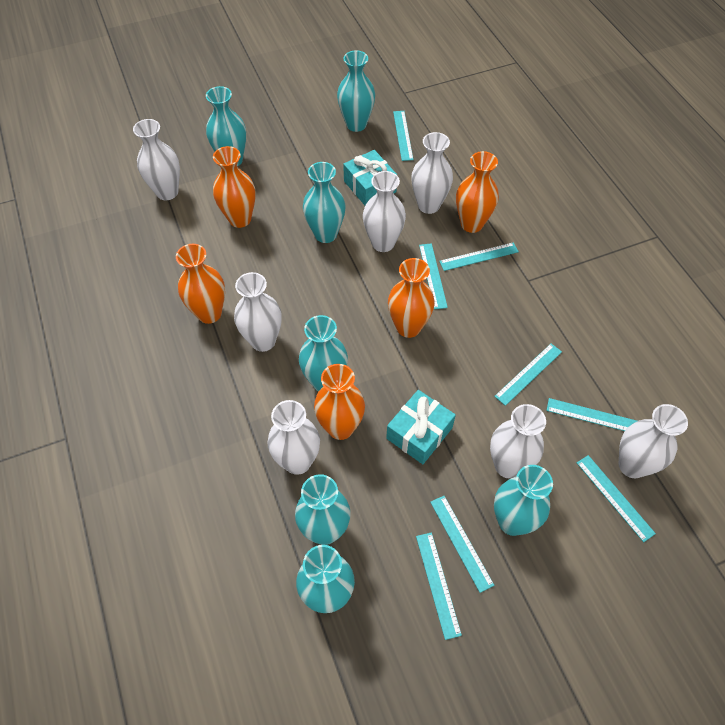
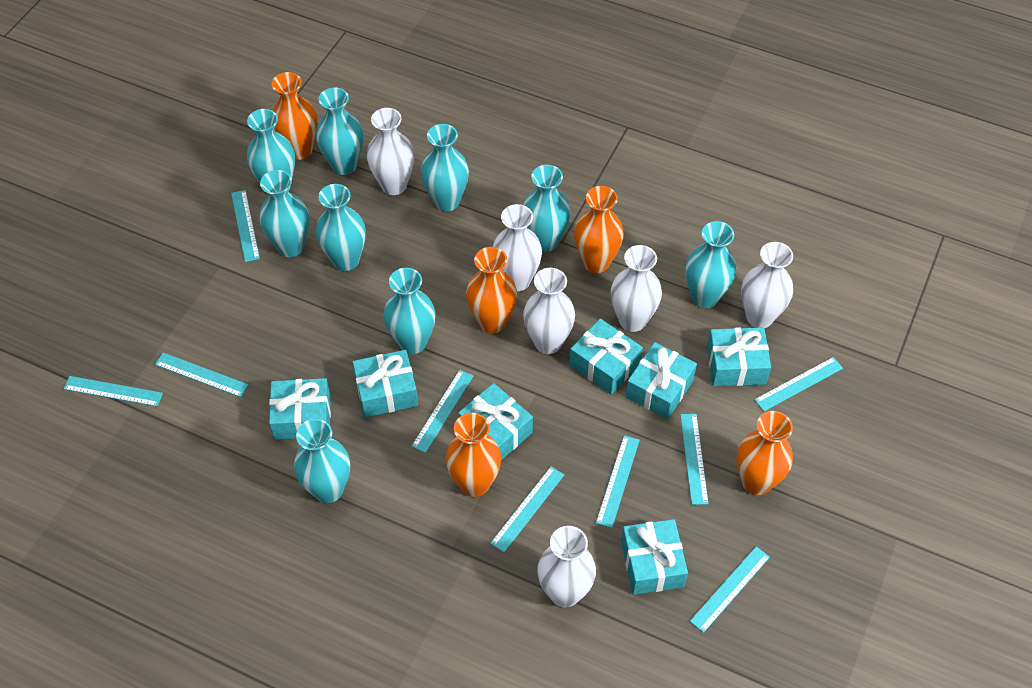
turquoise gift: 2 -> 7
turquoise ruler: 8 -> 9
turquoise vase: 7 -> 9
white vase: 7 -> 6

